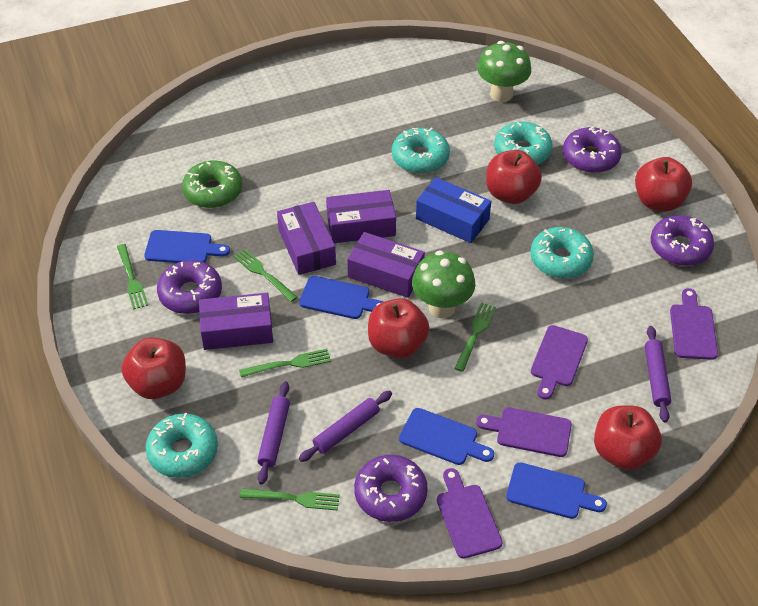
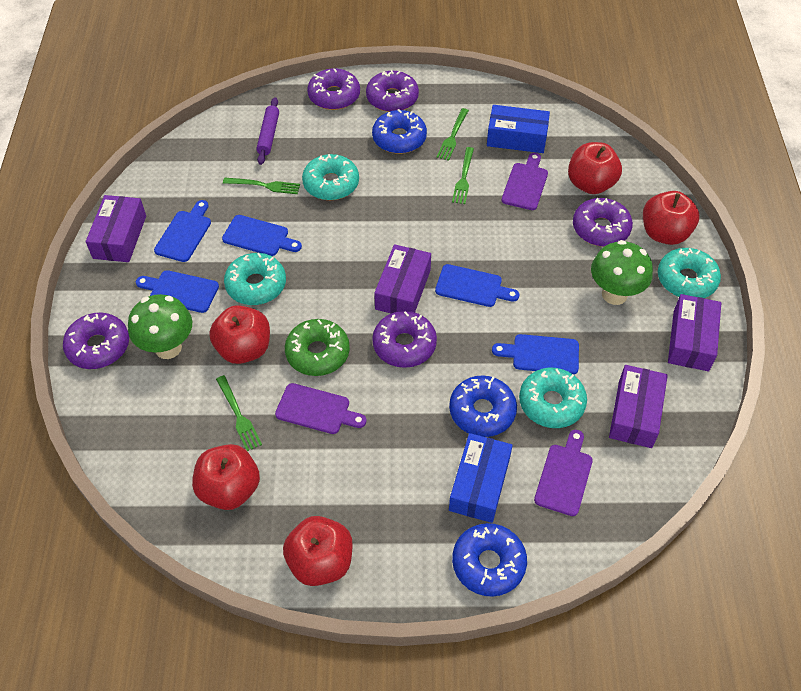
blue box: 1 -> 2
blue cutting board: 4 -> 5
blue donut: 0 -> 3
green fork: 5 -> 4
purple cutting board: 4 -> 3
purple donut: 4 -> 5
purple rolling pin: 3 -> 1

